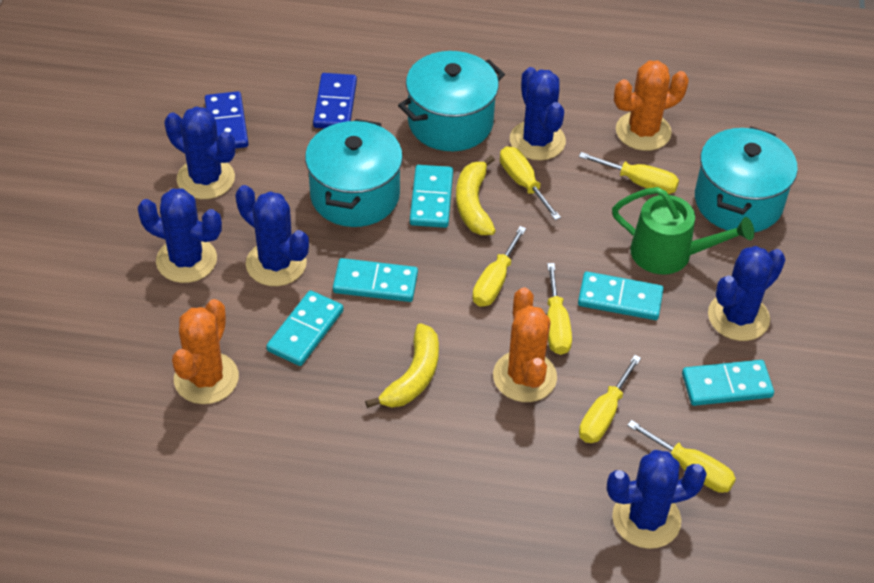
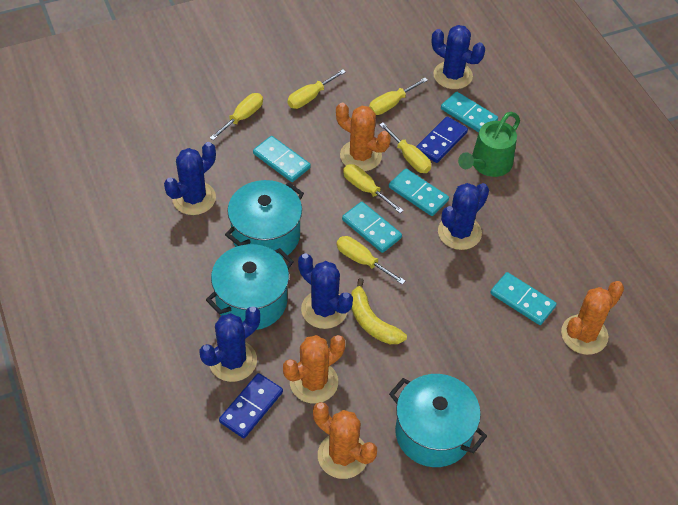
blue cactus: 6 -> 5
orange cactus: 3 -> 4
yellow banana: 2 -> 1

